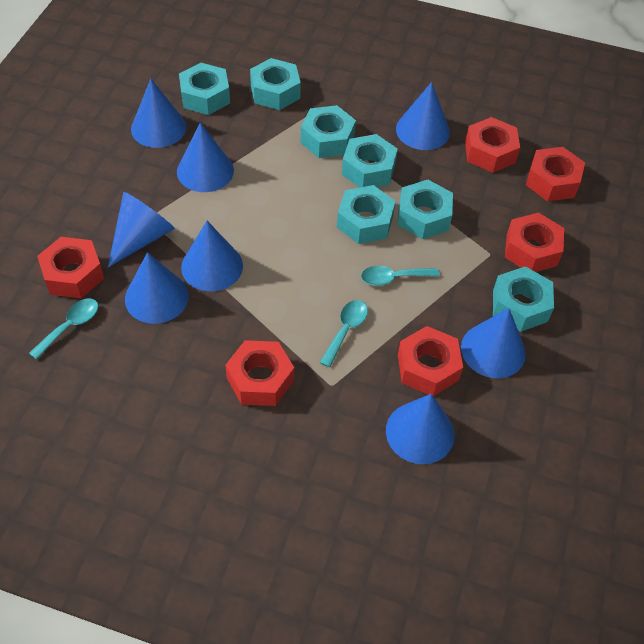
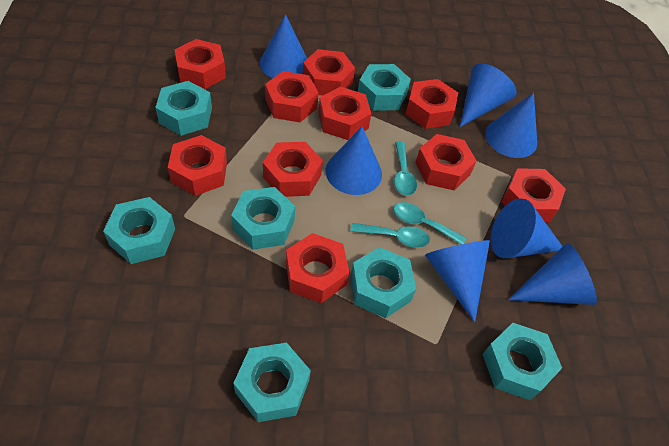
blue cone: 8 -> 7
red nut: 6 -> 10

